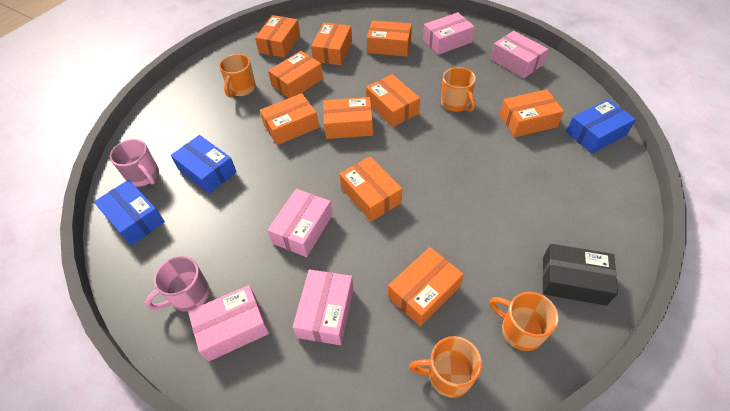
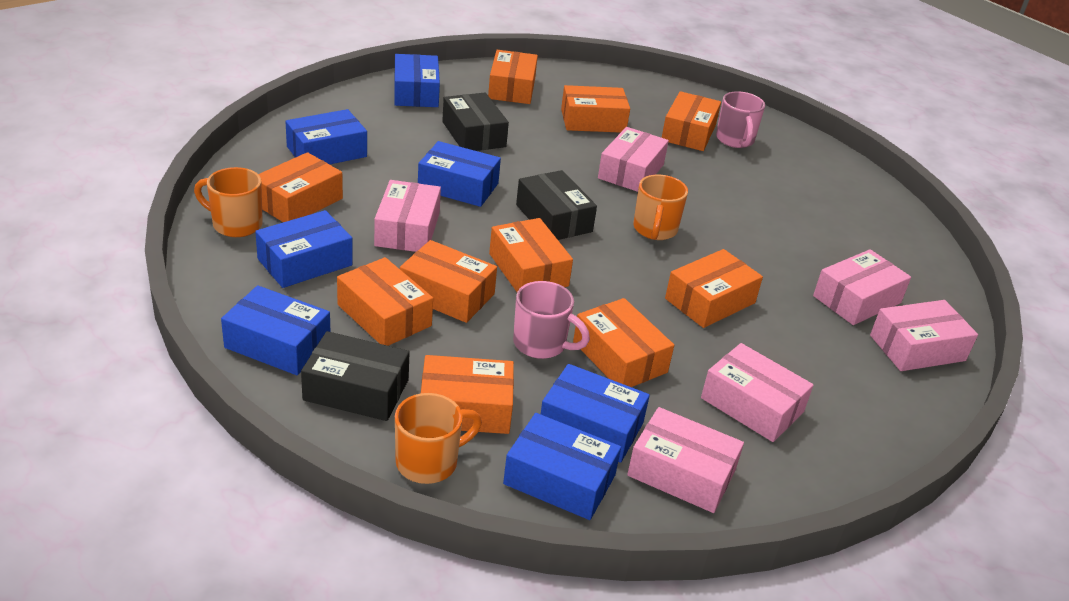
black box: 1 -> 3
blue box: 3 -> 7
orange mug: 4 -> 3
pink box: 5 -> 6

